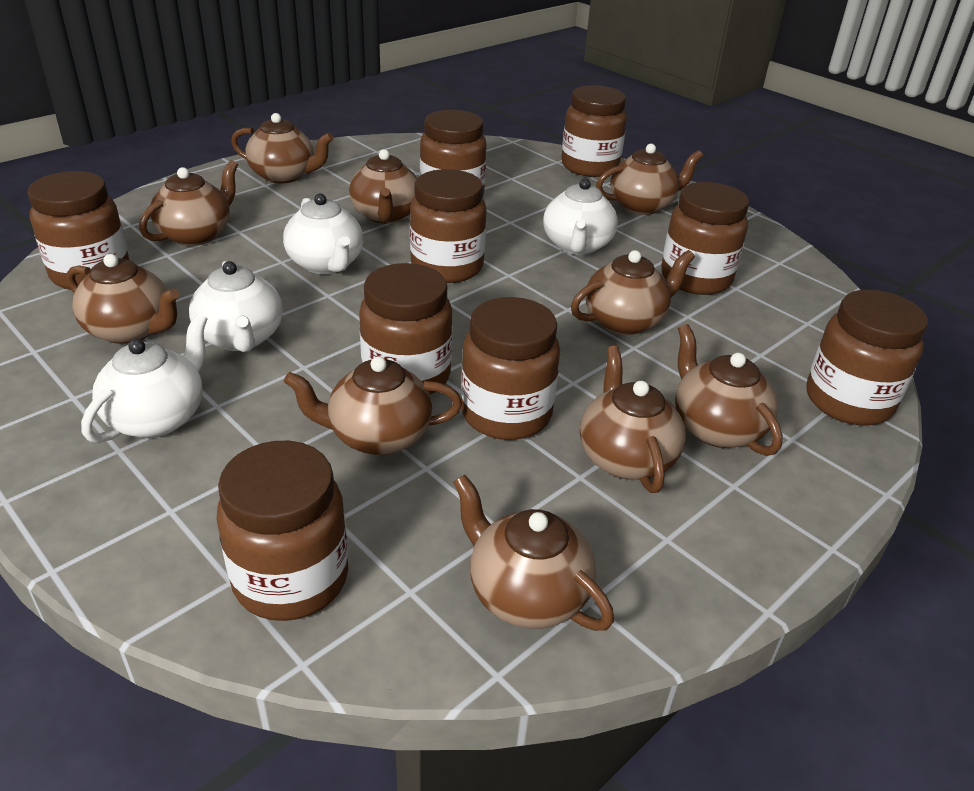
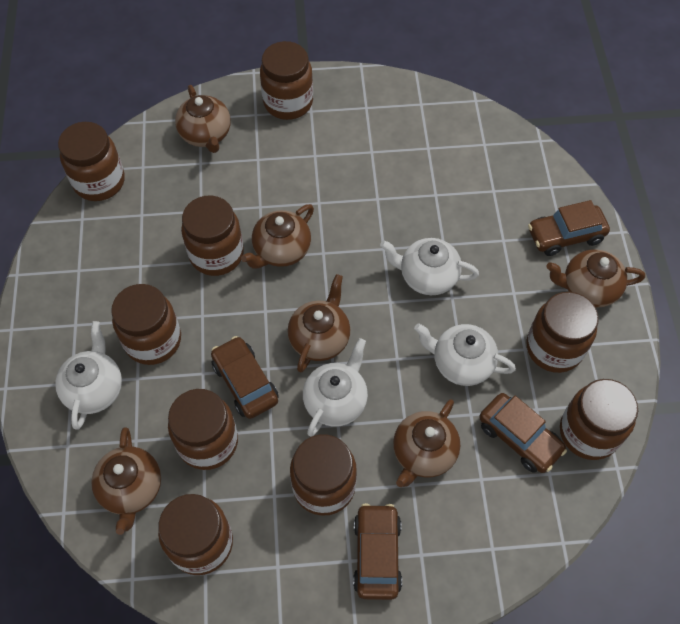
brown car: 0 -> 4
brown teapot: 10 -> 6

